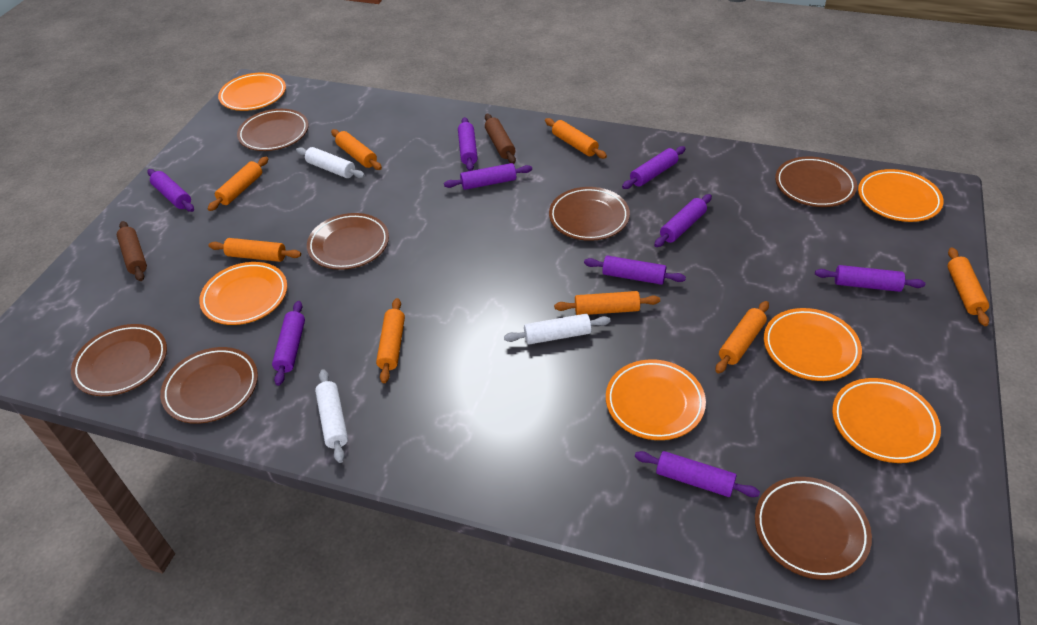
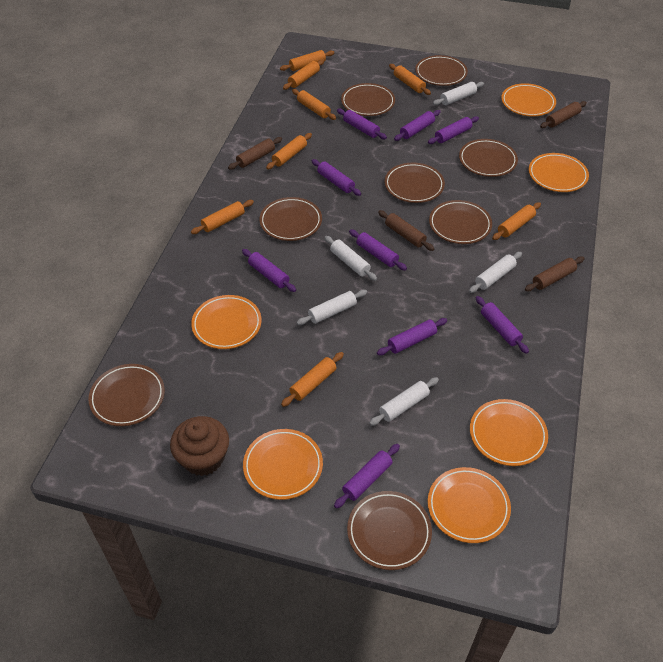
brown cupcake: 0 -> 1
brown plate: 7 -> 8
brown rolling pin: 2 -> 4
white rolling pin: 3 -> 5

